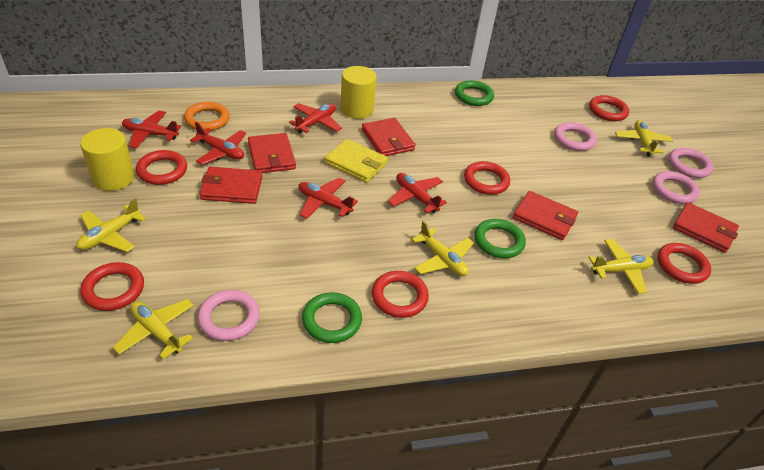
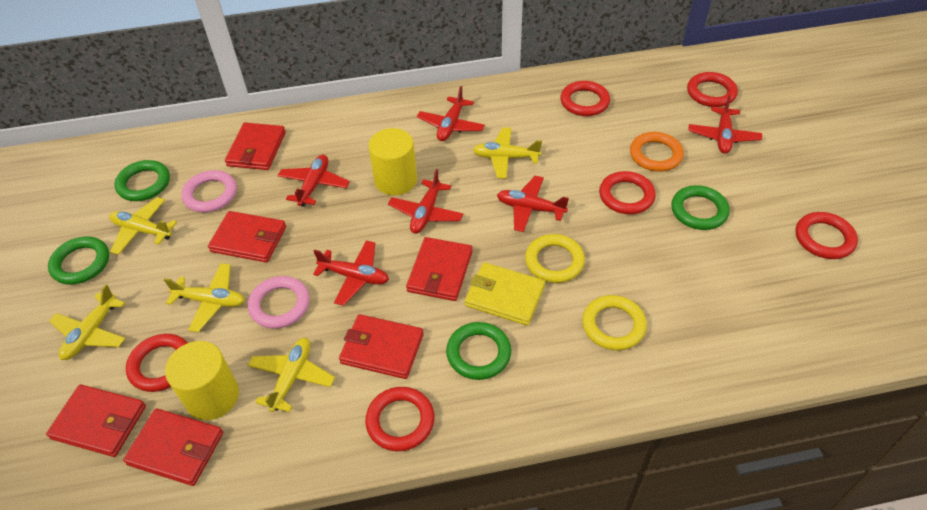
green ring: 3 -> 4
pink ring: 4 -> 2
red plane: 5 -> 6
red wallet: 5 -> 6
yellow ring: 0 -> 2

